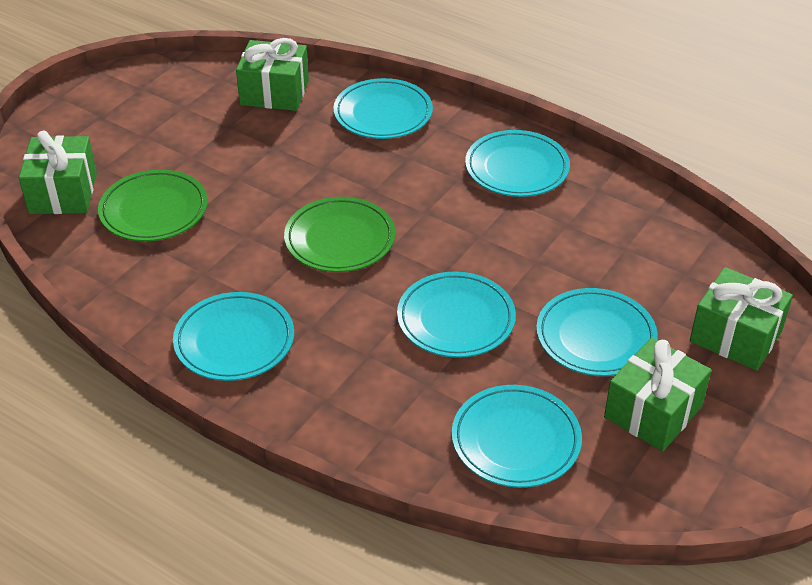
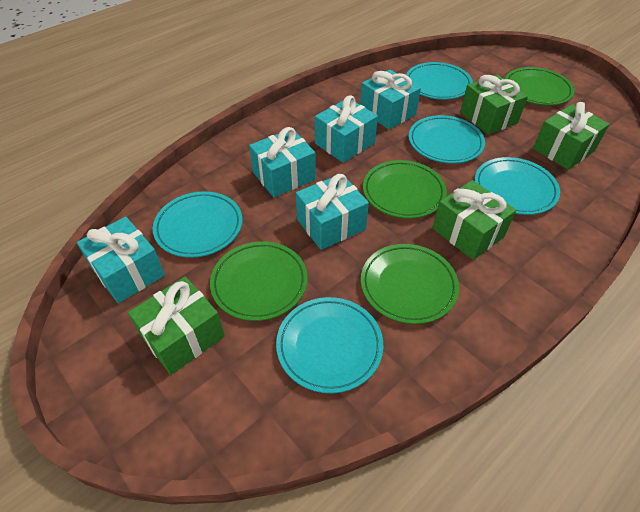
green plate: 2 -> 4
turquoise gift: 0 -> 5
turquoise plate: 6 -> 5

